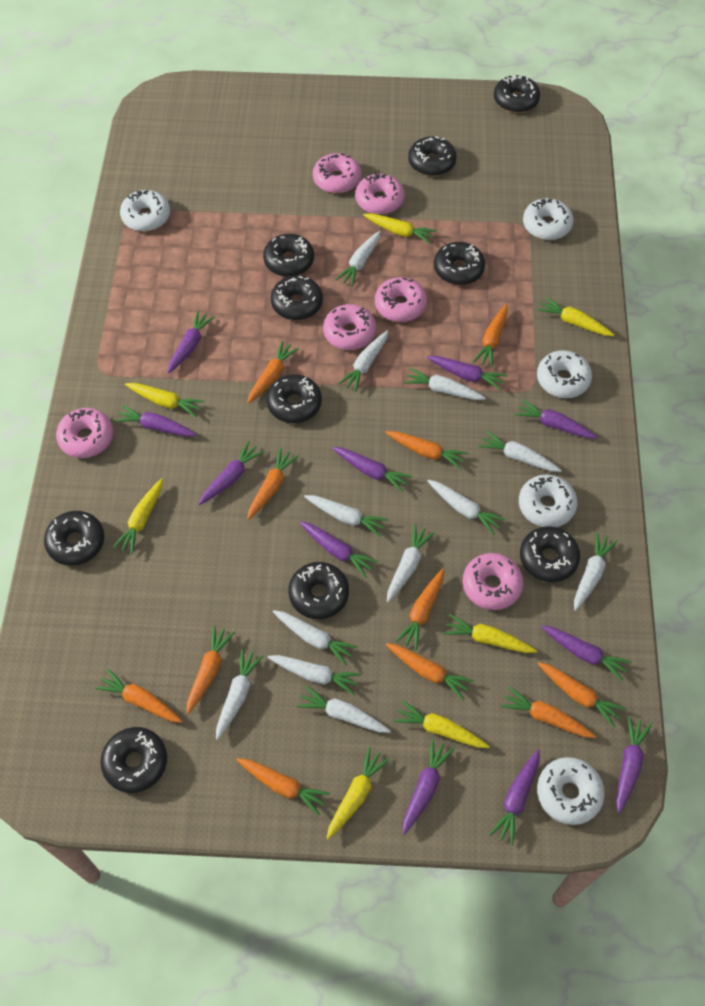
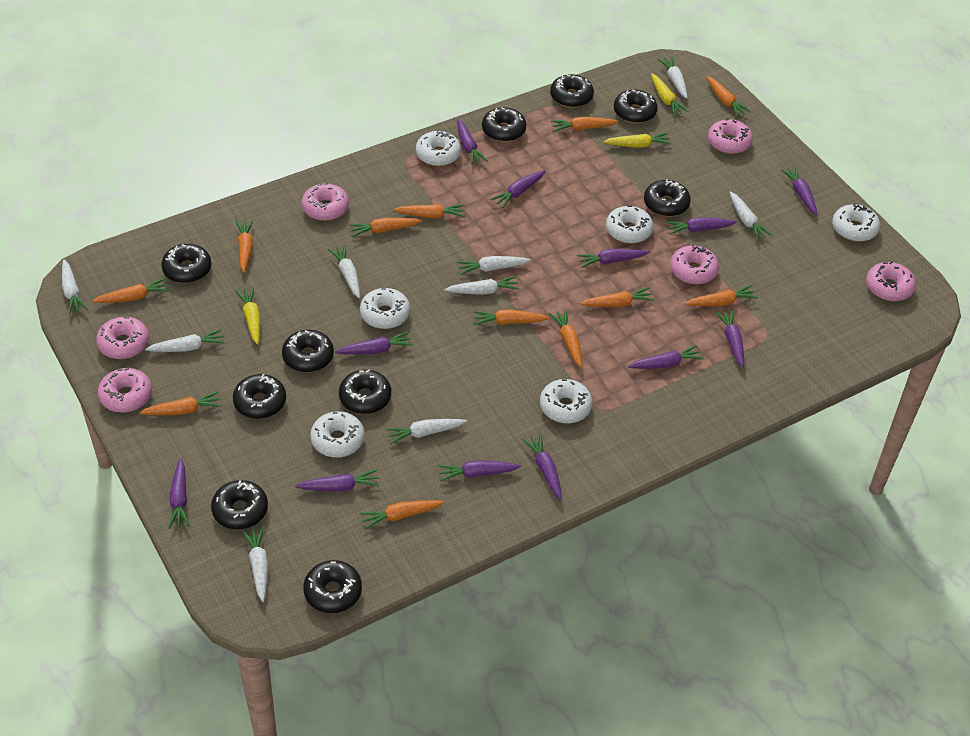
orange carrot: 11 -> 12
purple carrot: 11 -> 12
white carrot: 12 -> 9
white donut: 5 -> 6
yellow carrot: 7 -> 3

